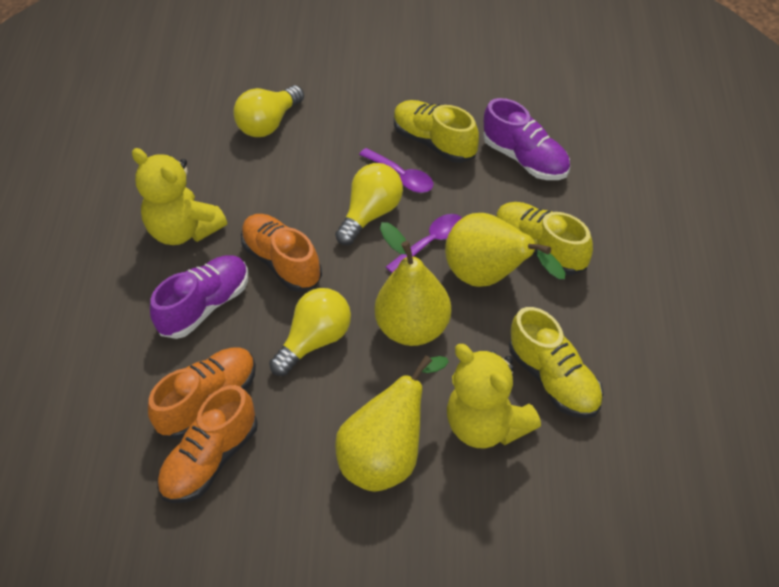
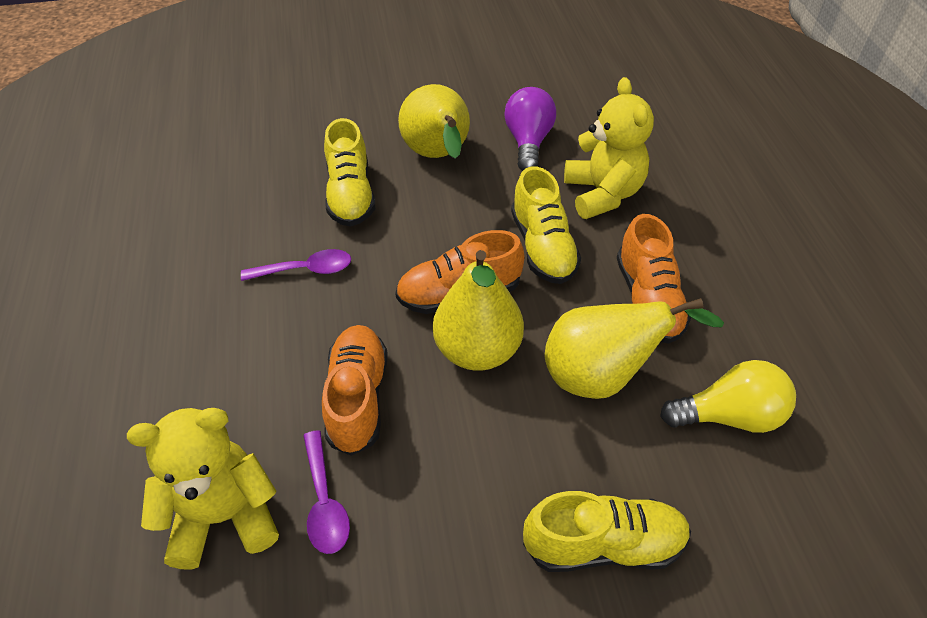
purple light bulb: 0 -> 1
purple shoe: 2 -> 0
yellow light bulb: 3 -> 1

